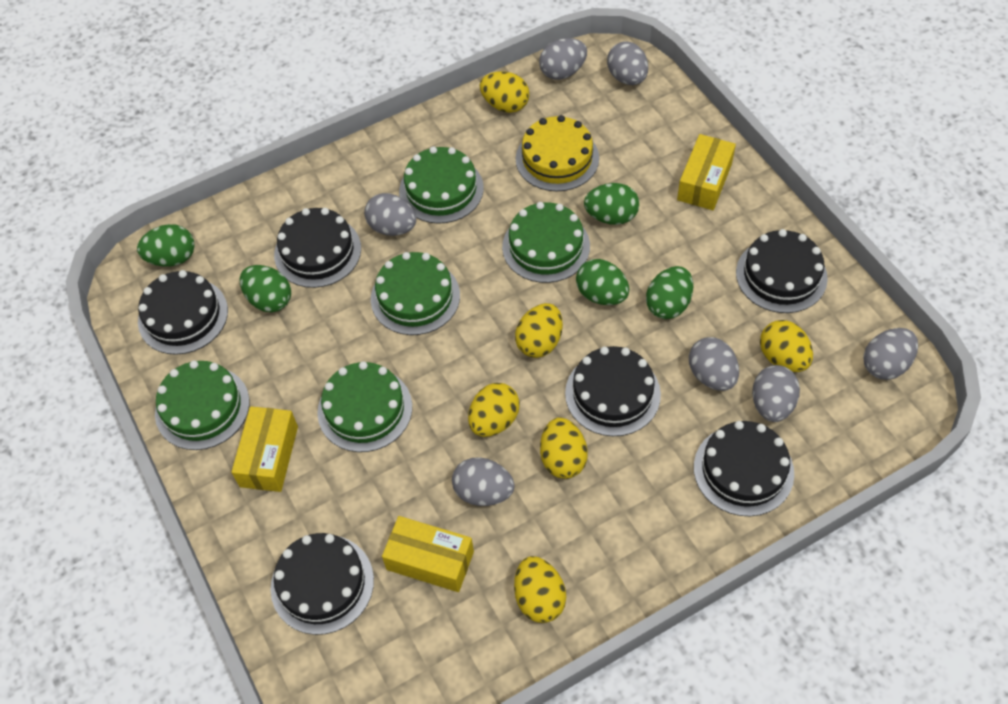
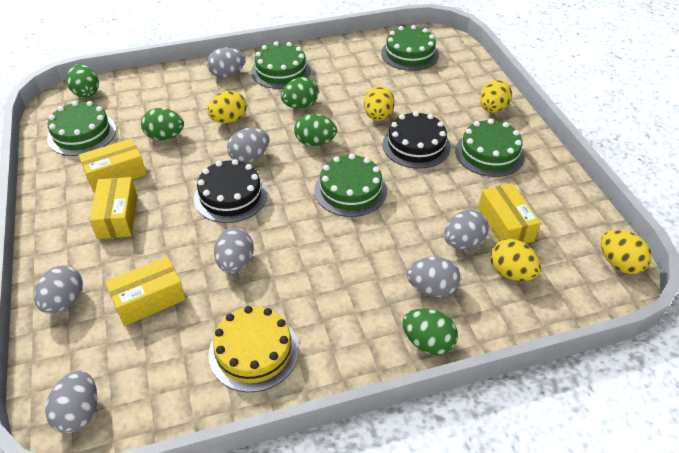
black cake: 6 -> 2
yellow box: 3 -> 4
yellow egg: 6 -> 5

